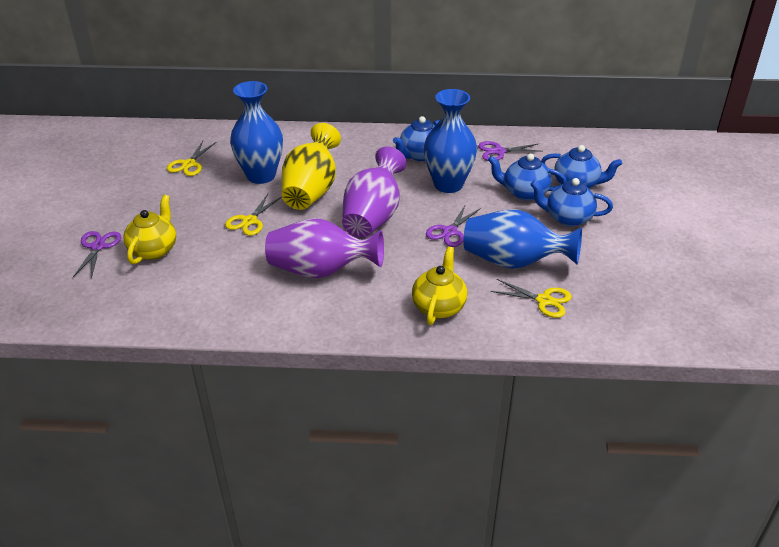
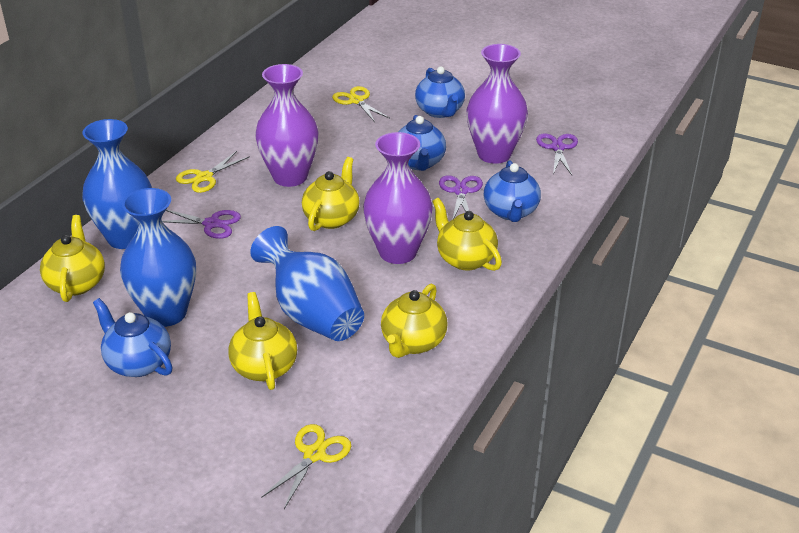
purple vase: 2 -> 3
yellow teapot: 2 -> 5
yellow vase: 1 -> 0

